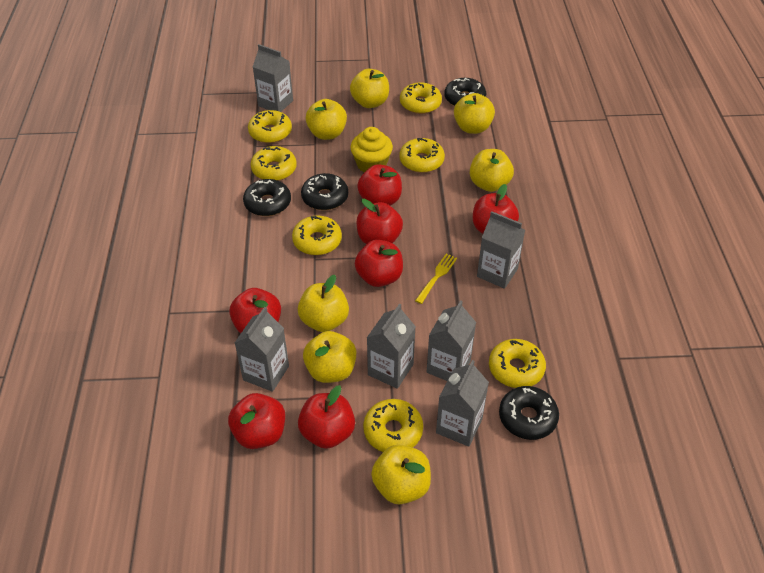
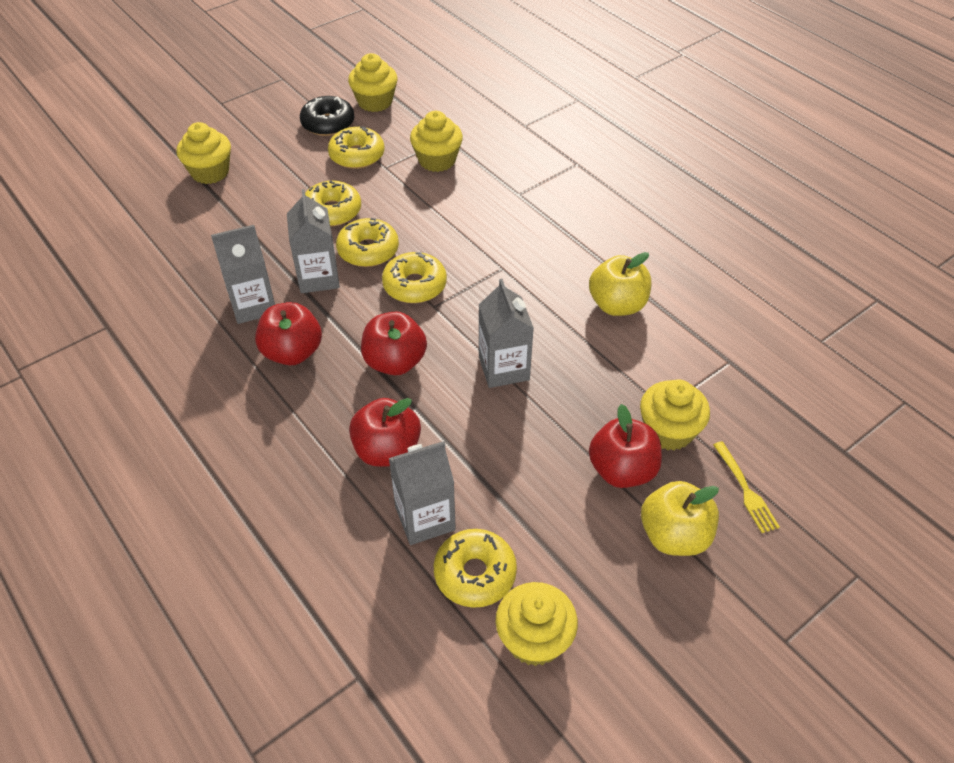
black donut: 4 -> 1
grey carton: 6 -> 4
red apple: 7 -> 4
yellow apple: 7 -> 2
yellow cupcake: 1 -> 5
yellow donut: 7 -> 5

